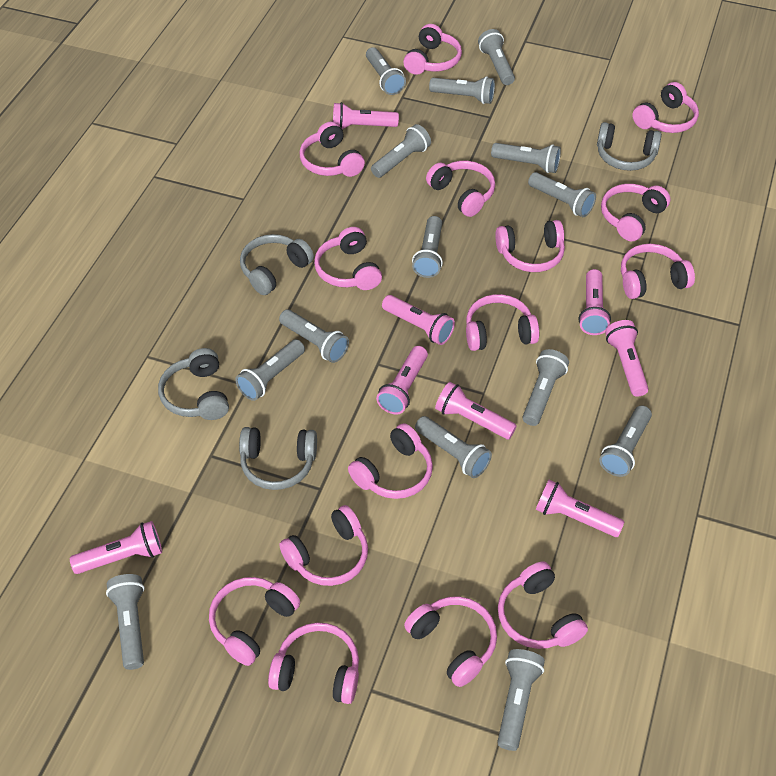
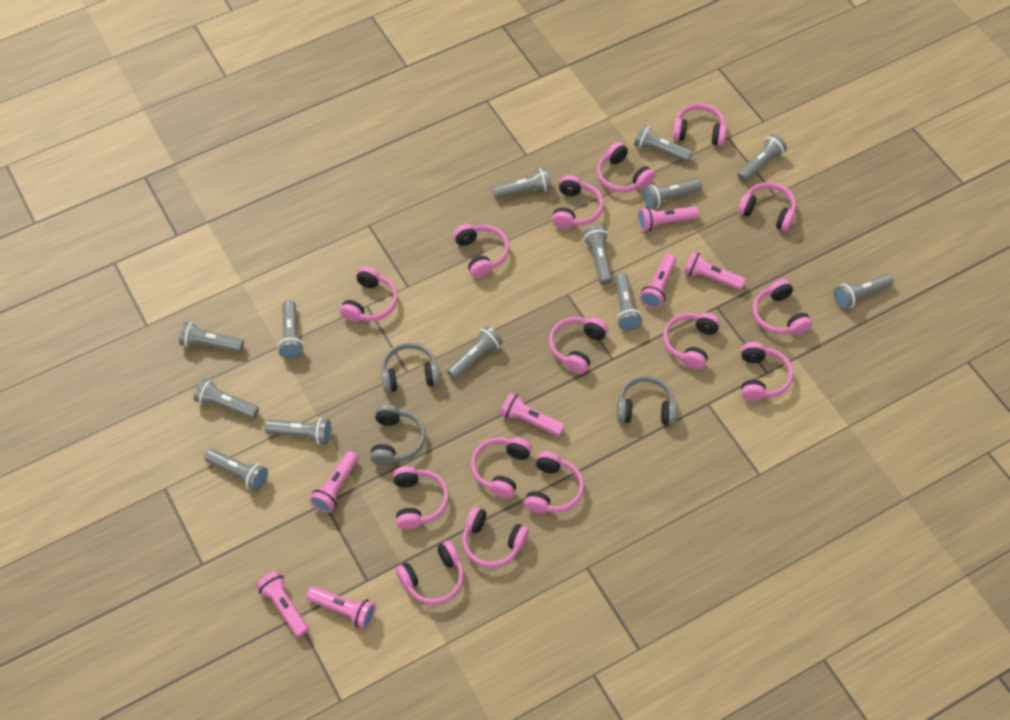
grey flashlight: 14 -> 13
grey headphones: 4 -> 3
pink flashlight: 8 -> 7

